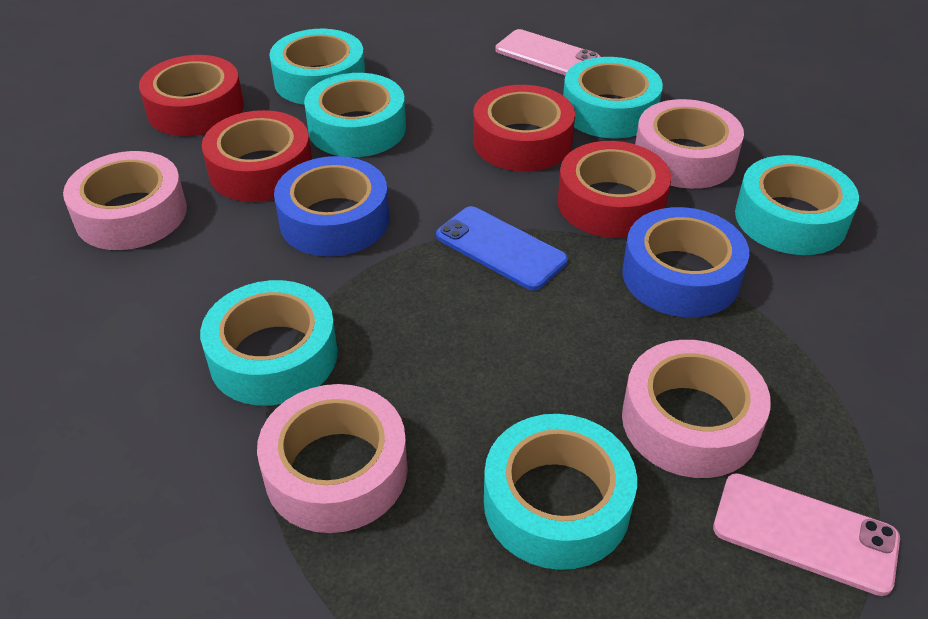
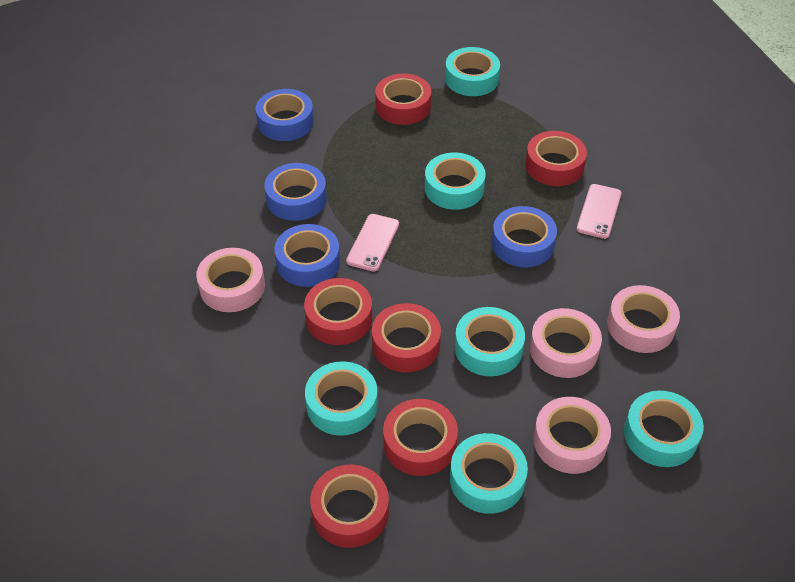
blue phone: 1 -> 0
blue tape: 2 -> 4
red tape: 4 -> 6

